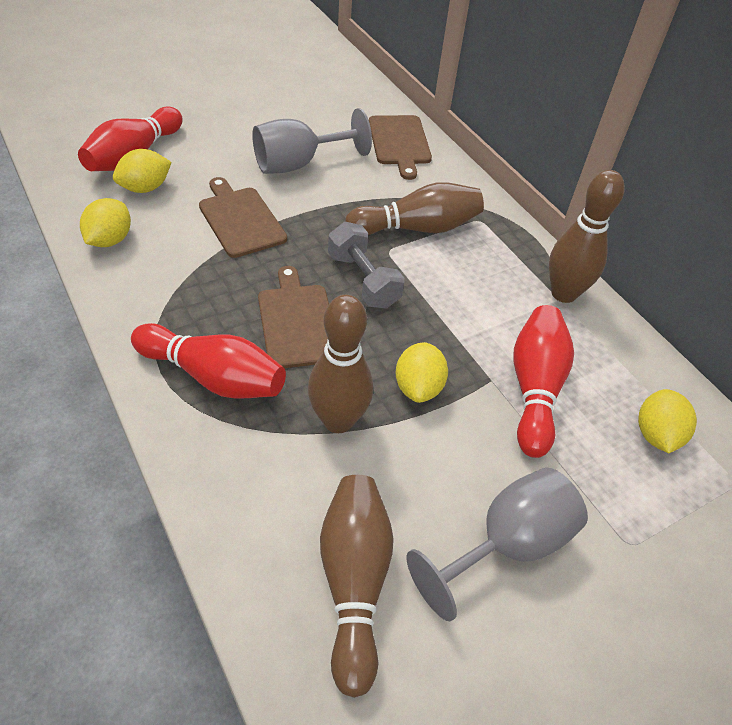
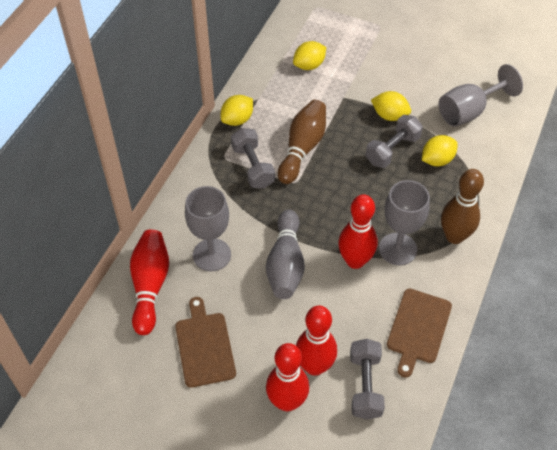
brown bowling pin: 4 -> 2
brown cutting board: 3 -> 2
grey bowling pin: 0 -> 1
grey dumbbell: 1 -> 3
grey goblet: 2 -> 3
red bowling pin: 3 -> 4

